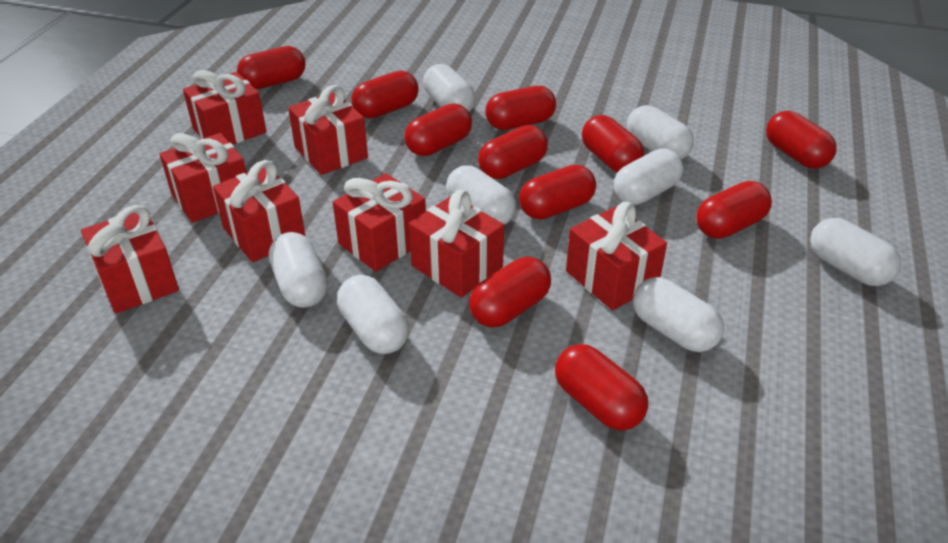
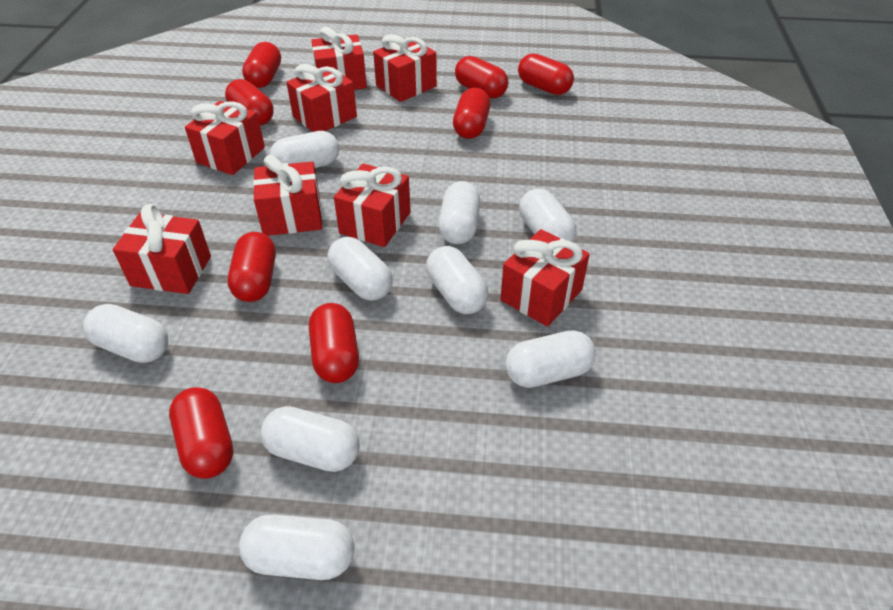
red capsule: 11 -> 8
white capsule: 8 -> 9

